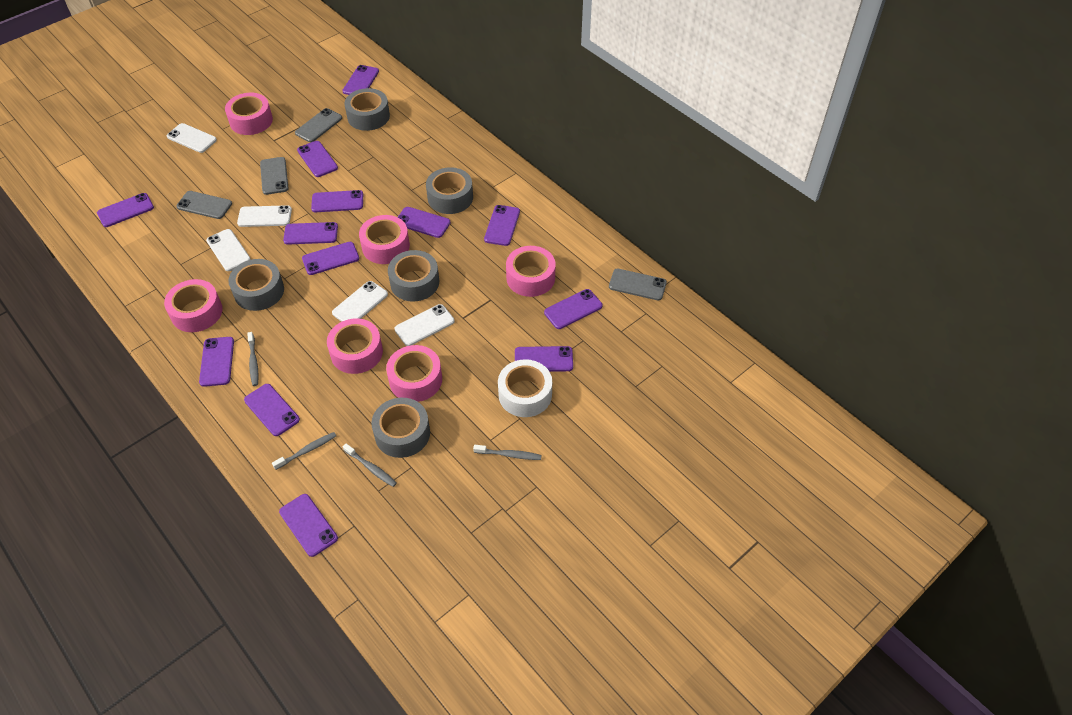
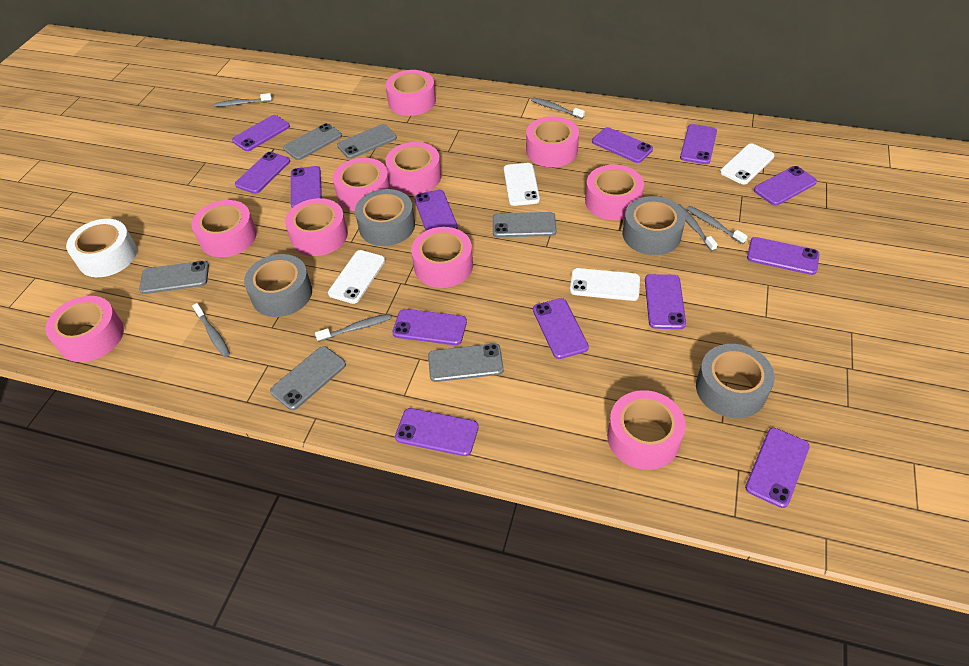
grey phone: 4 -> 6
grey tape: 5 -> 4
grey toothbrush: 4 -> 6
pink tape: 6 -> 10
white phone: 5 -> 4

